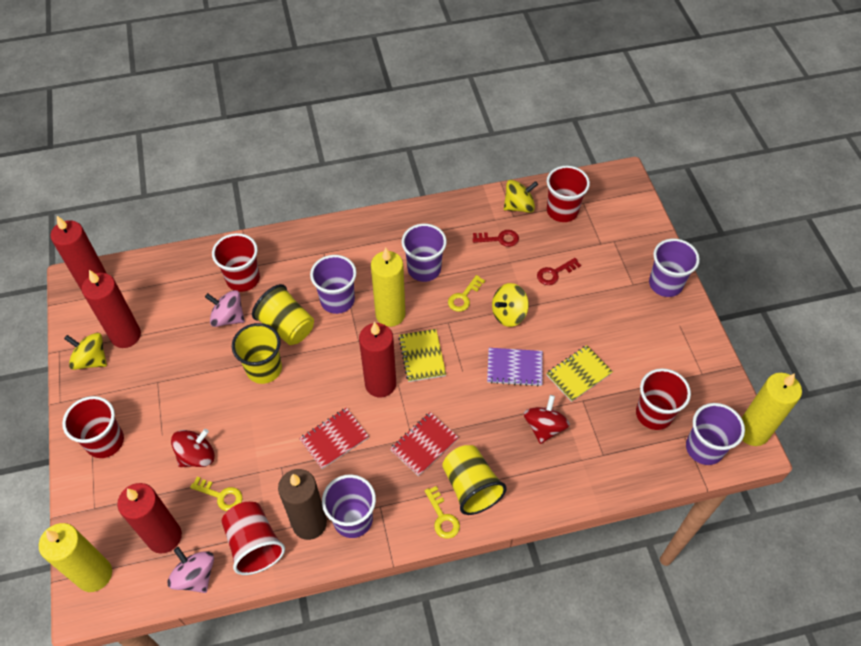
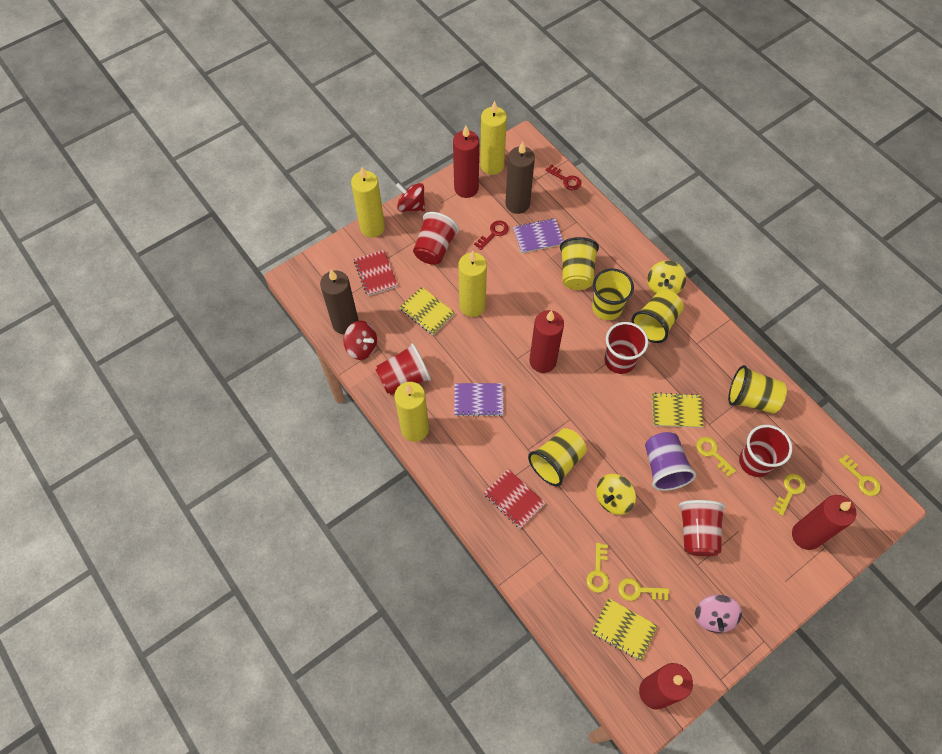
brown candle: 1 -> 2
pink spinning top: 2 -> 1
purple cup: 5 -> 1
purple notebook: 1 -> 2
yellow candle: 3 -> 4
yellow cup: 3 -> 5
yellow key: 3 -> 5
yellow notebook: 2 -> 3
yellow spinning top: 3 -> 2

